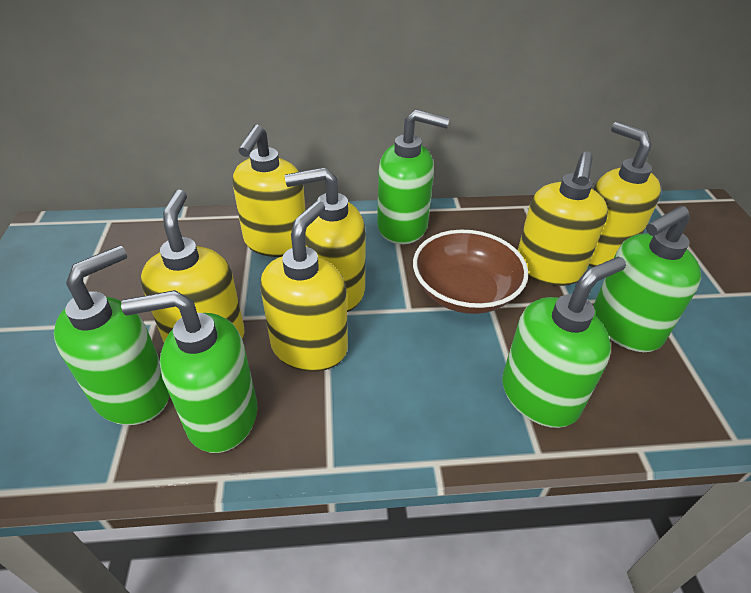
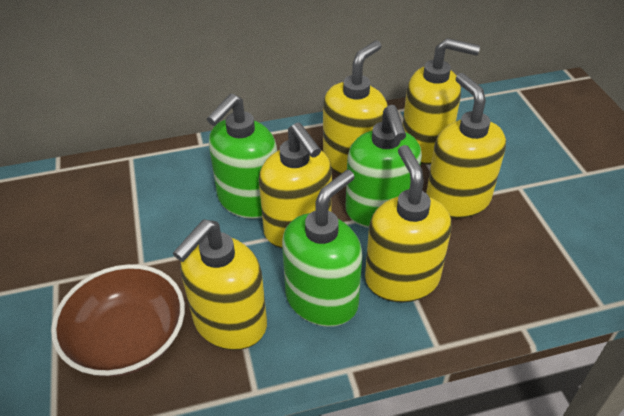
green soap dispenser: 5 -> 3

